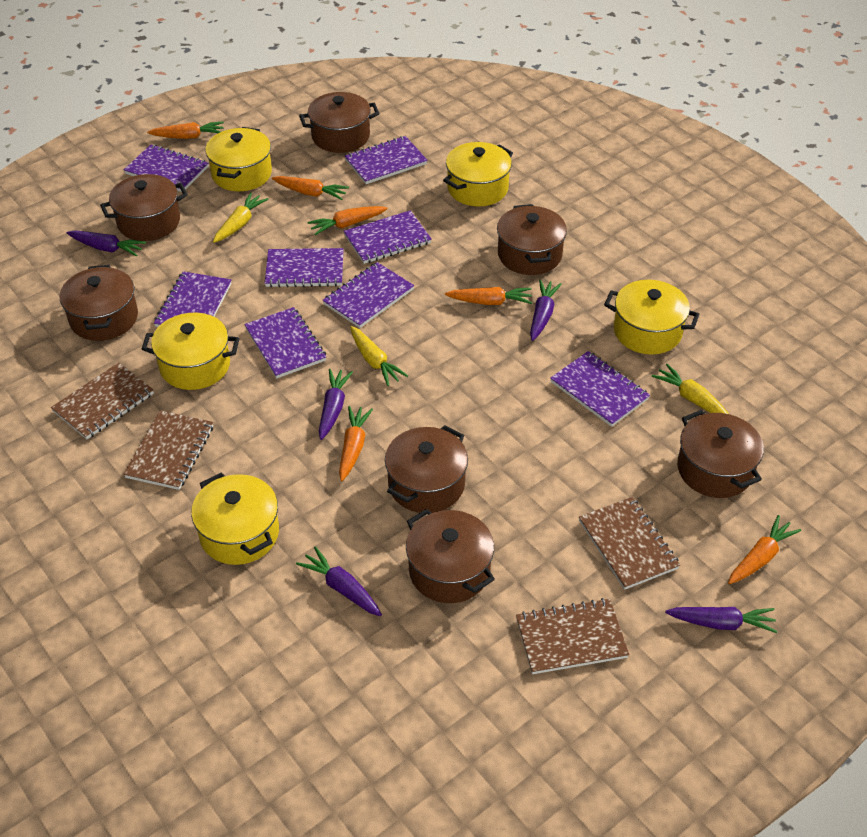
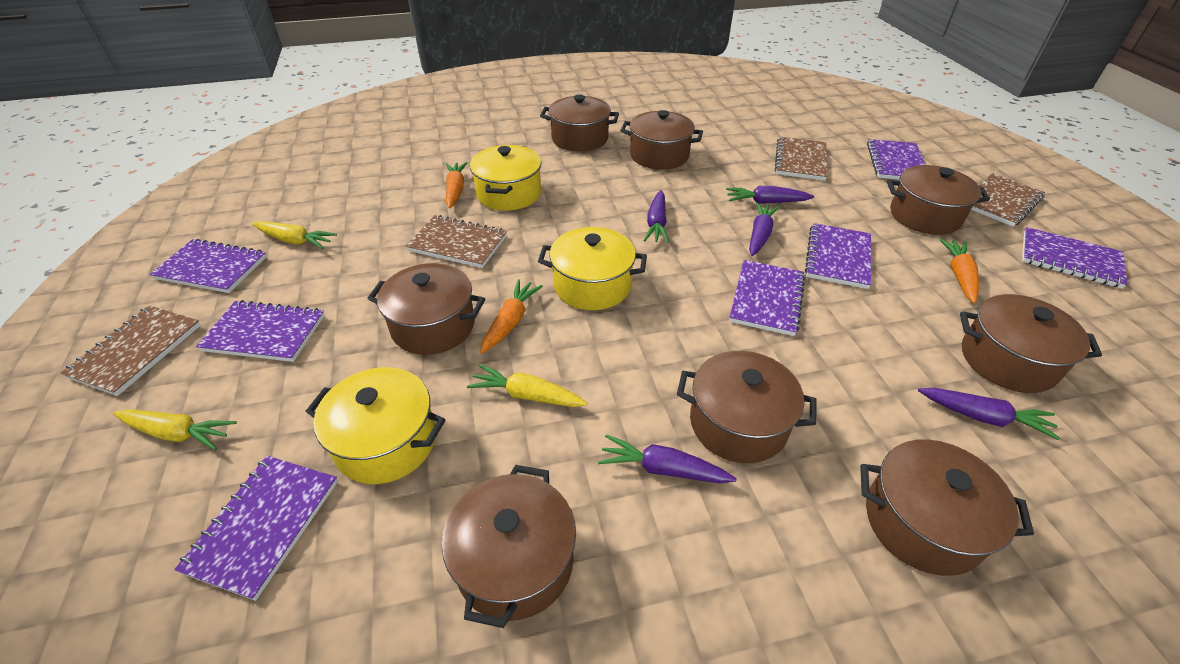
brown pot: 7 -> 8
orange carrot: 6 -> 3
purple notebook: 8 -> 7
yellow pot: 5 -> 3

